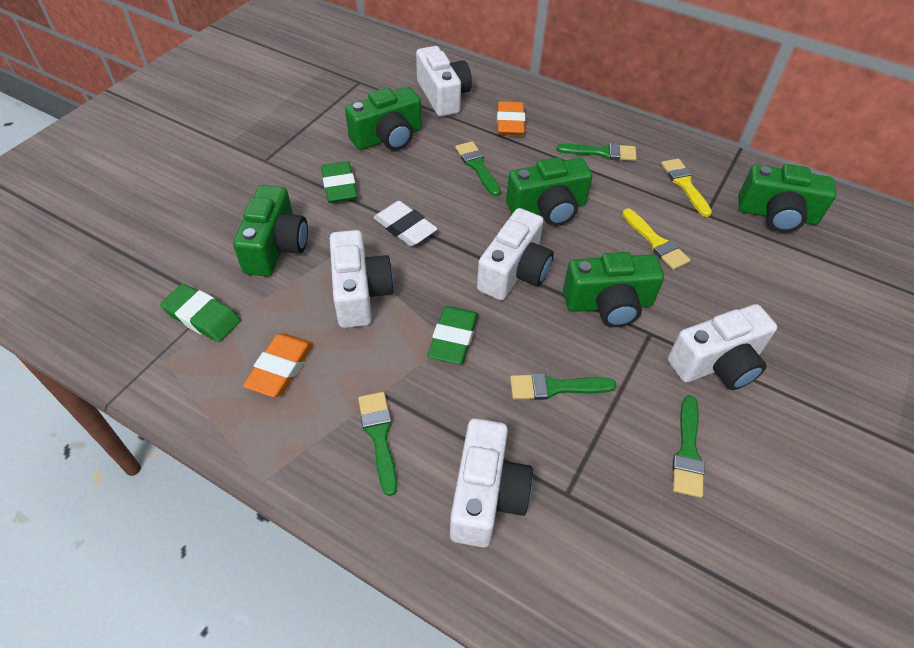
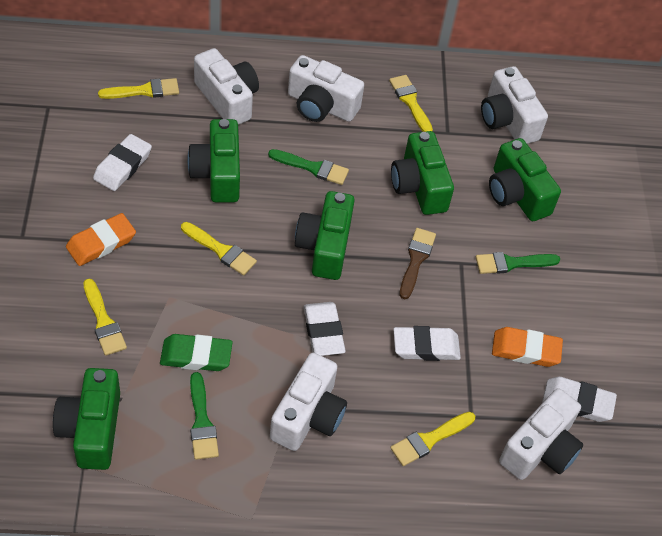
brown brush: 0 -> 1
green brush: 5 -> 3
green eraser: 3 -> 1
white eraser: 1 -> 4
yellow brush: 2 -> 5

